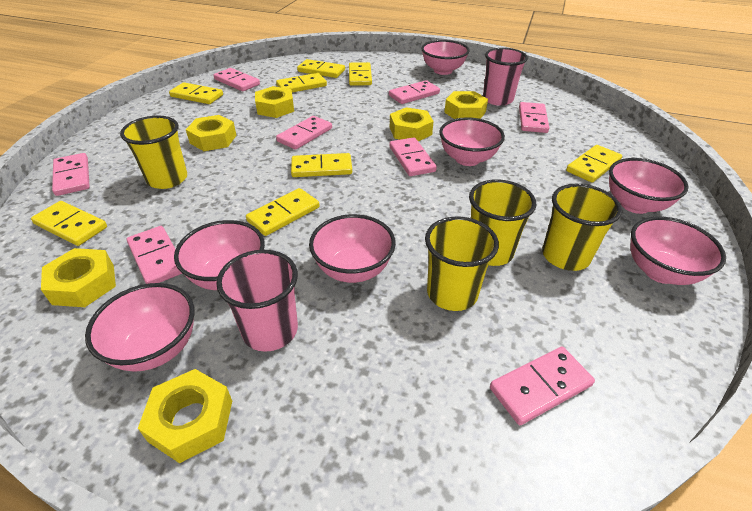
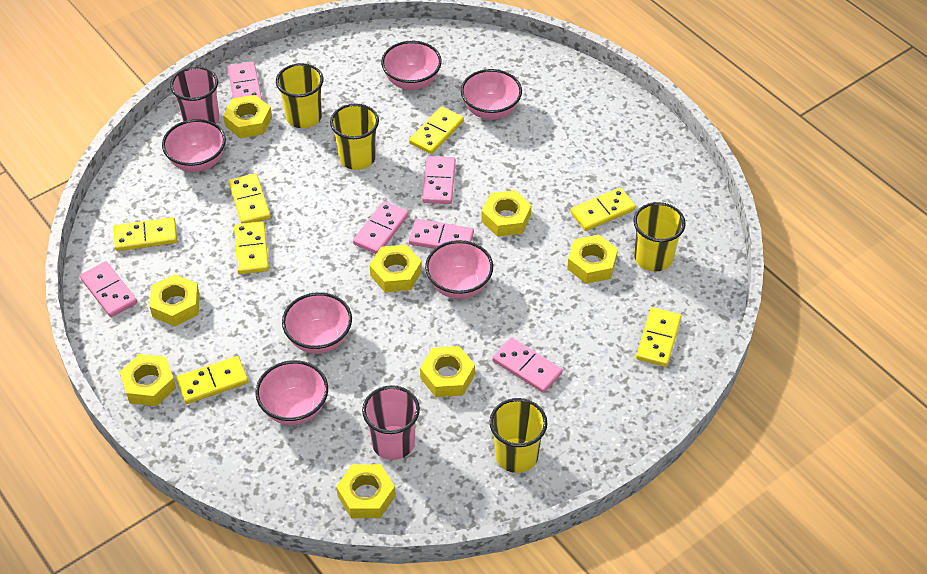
pink bowl: 7 -> 6
pink domino: 8 -> 6
yellow domino: 8 -> 7
yellow nut: 6 -> 8

